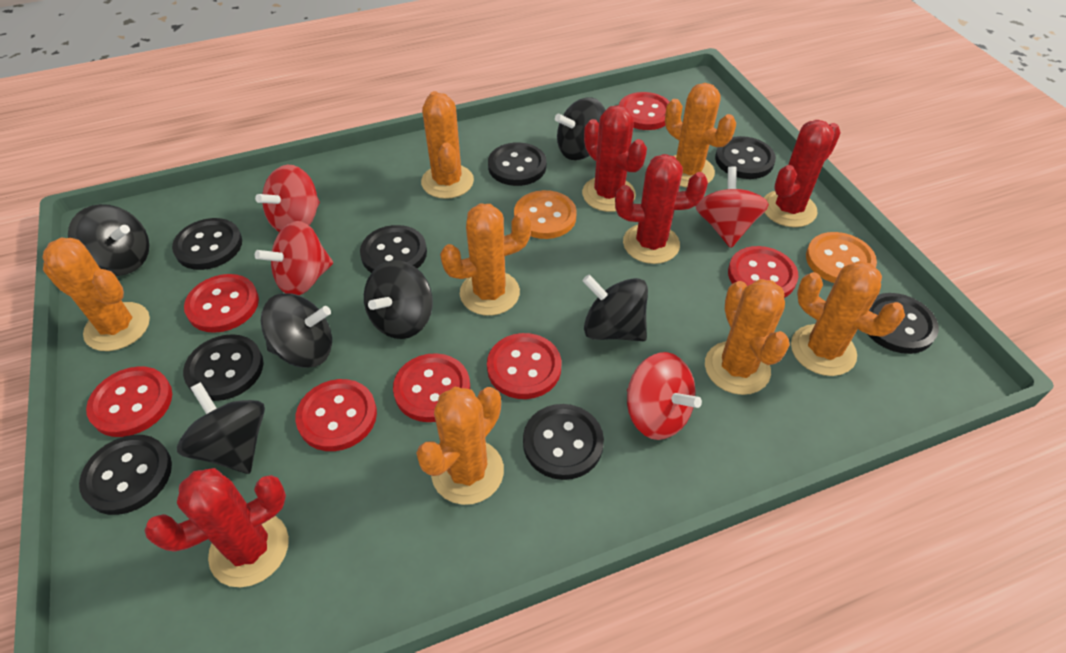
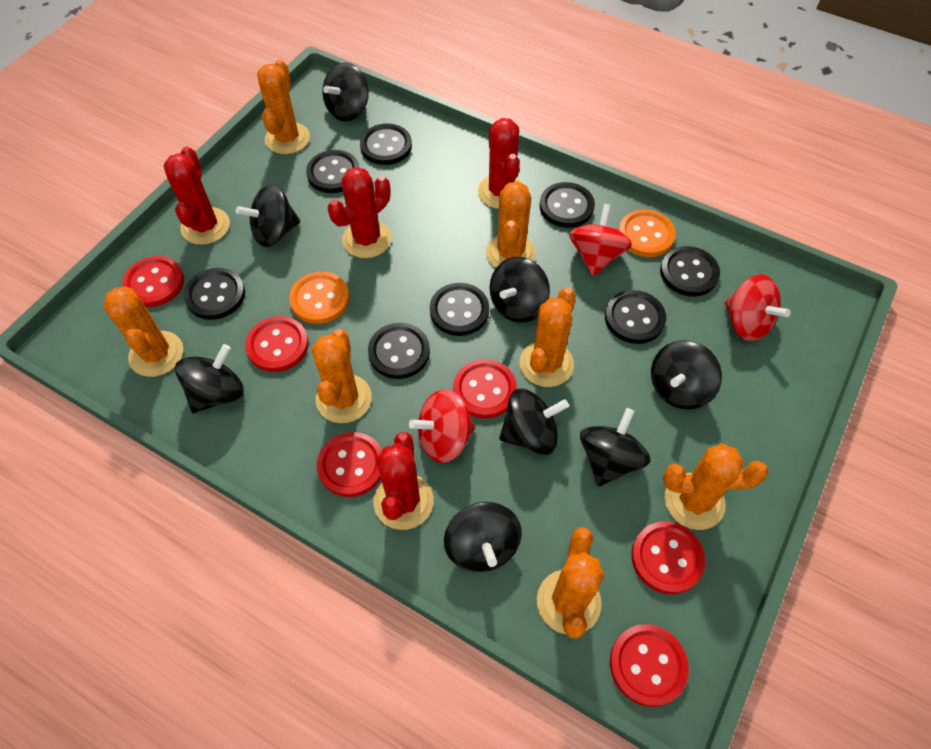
black spinning top: 6 -> 8
red button: 7 -> 6
red spinning top: 4 -> 3

